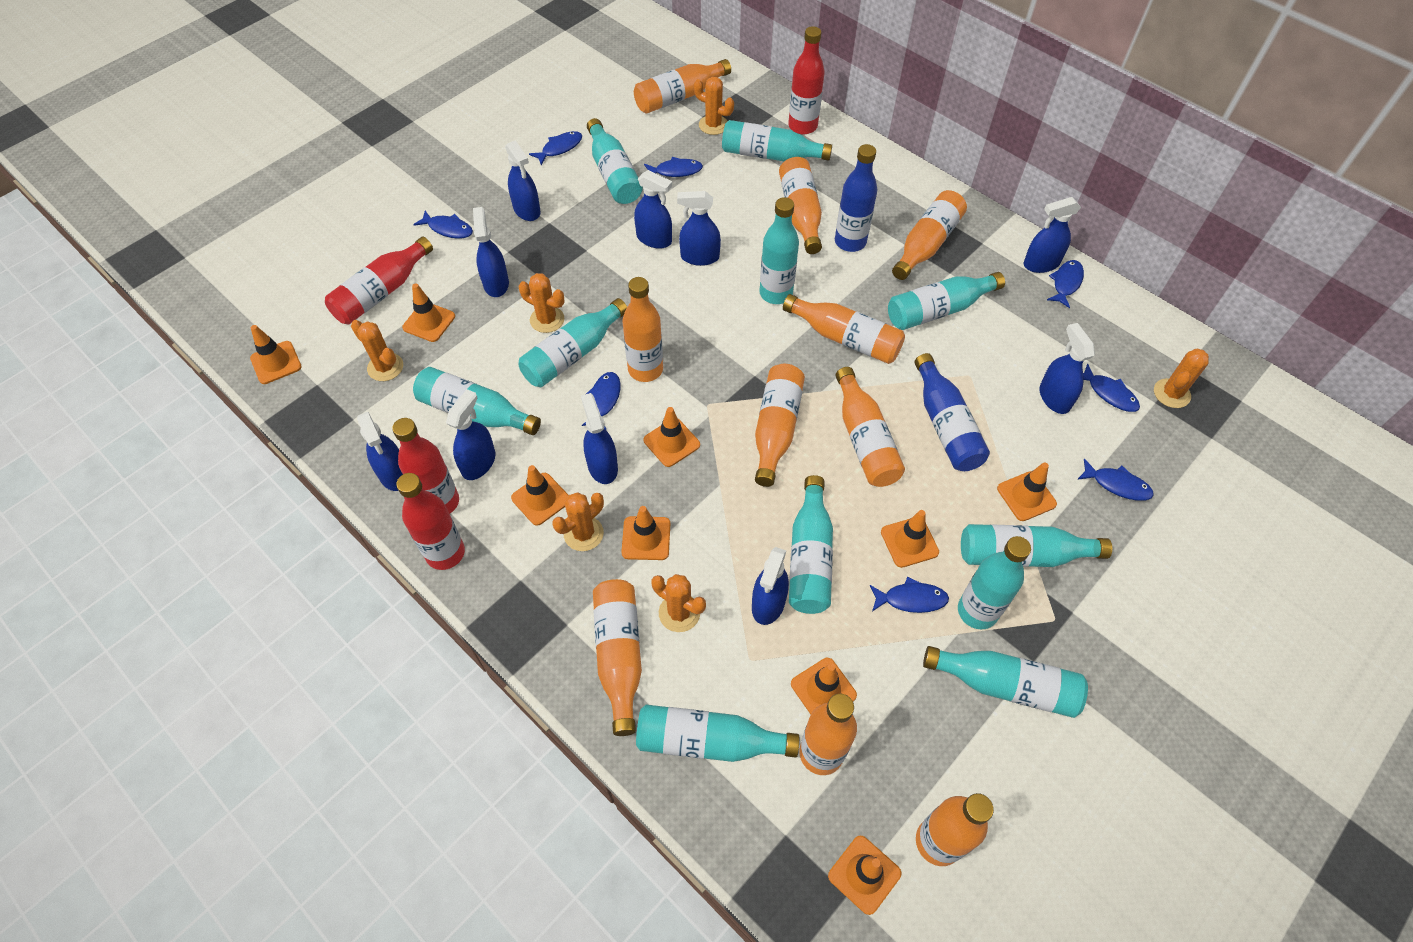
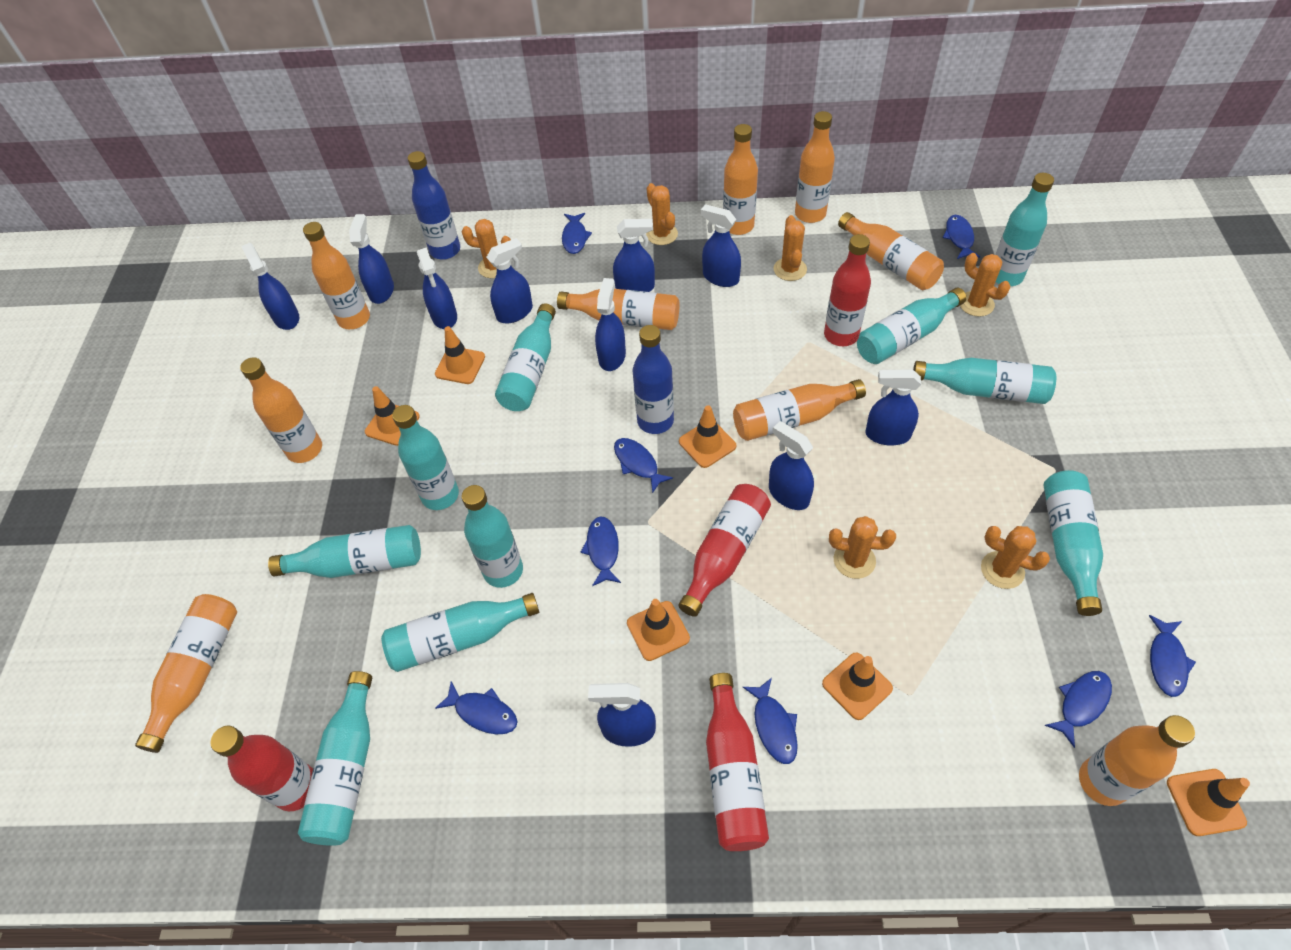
orange bottle: 10 -> 9
orange traffic cone: 9 -> 6
turquoise bottle: 11 -> 10

